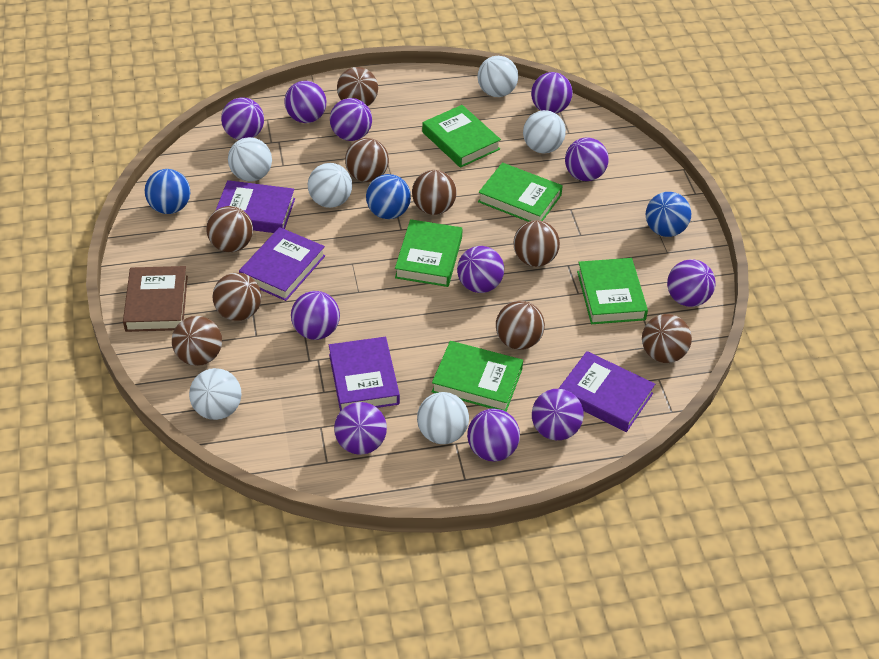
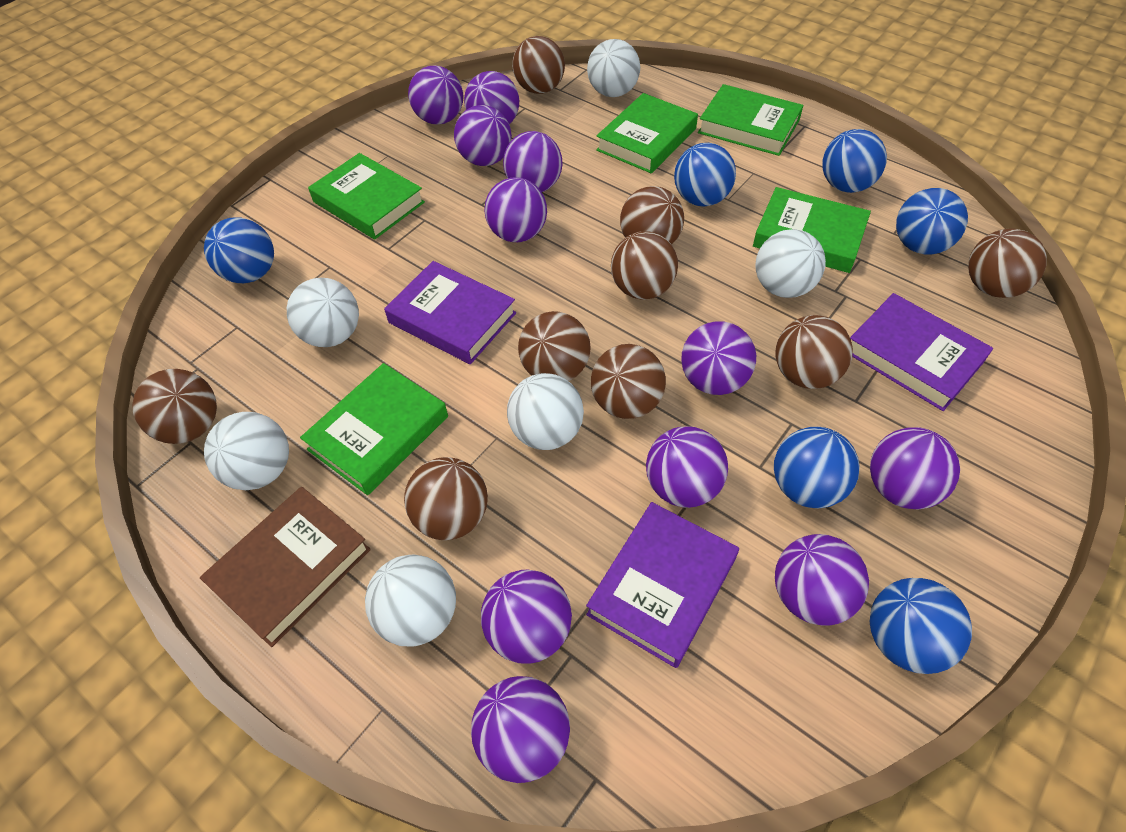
blue ball: 3 -> 6
purple book: 4 -> 3

